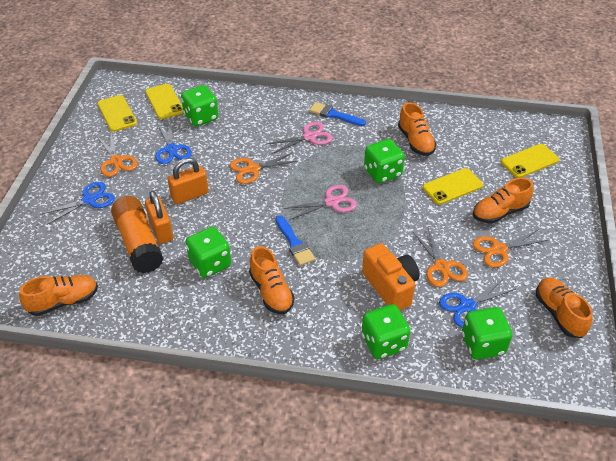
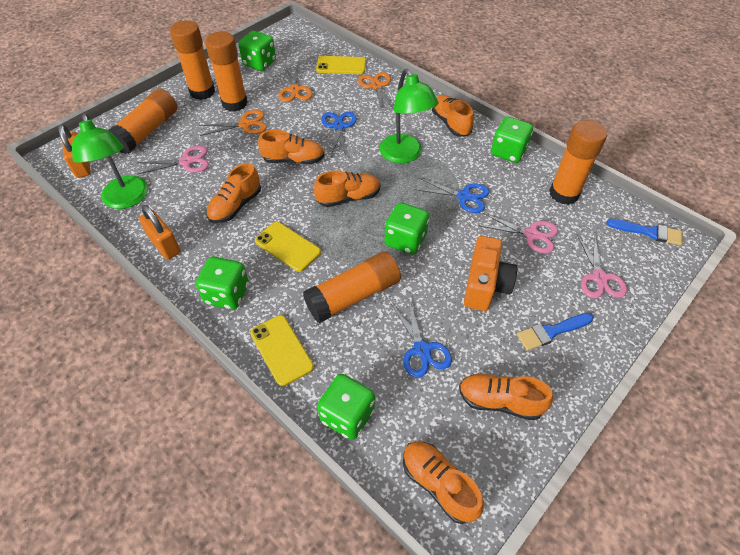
green lamp: 0 -> 2
orange glue stick: 1 -> 5
orange scissors: 4 -> 3
orange shoe: 5 -> 6
pink scissors: 2 -> 3
yellow phone: 4 -> 3

